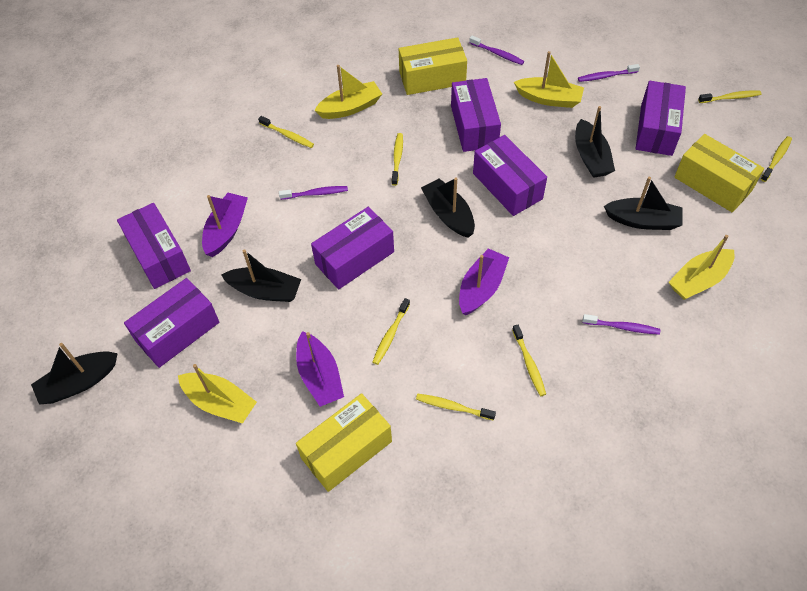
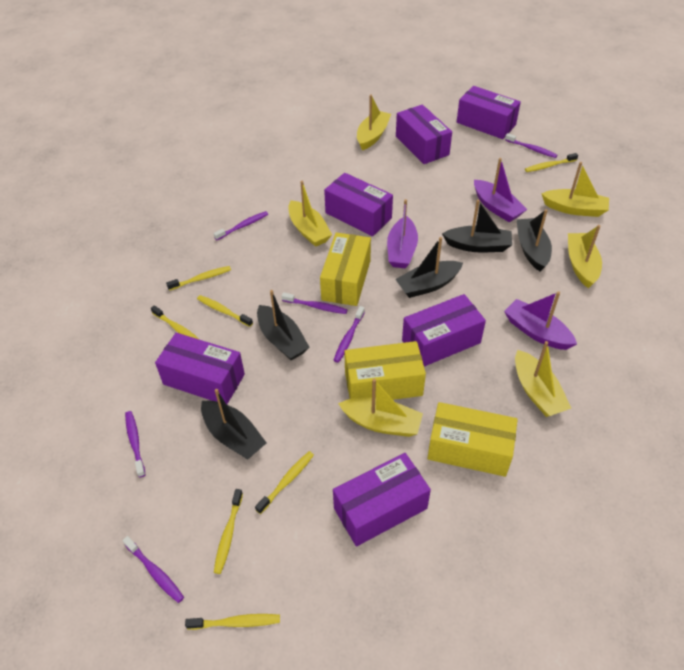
purple toothbrush: 4 -> 6
yellow boat: 4 -> 6

